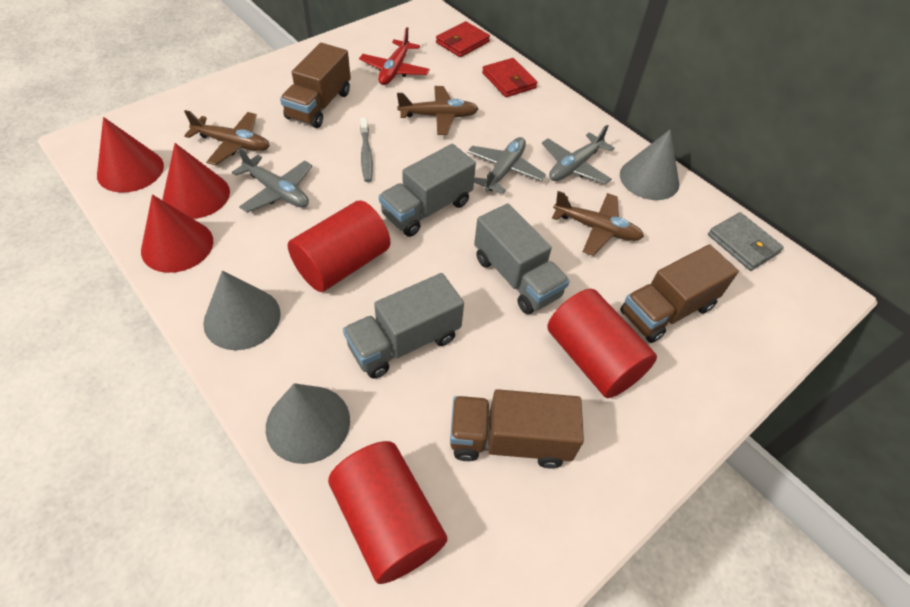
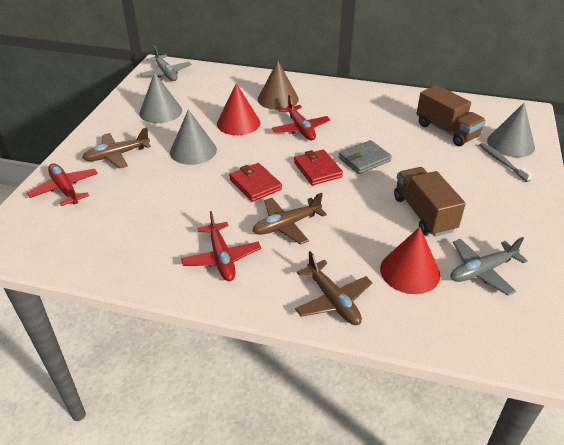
brown cone: 0 -> 1
brown truck: 3 -> 2
grey plane: 3 -> 2
grey truck: 3 -> 0
red cone: 3 -> 2
red cylinder: 3 -> 0
red plane: 1 -> 3

